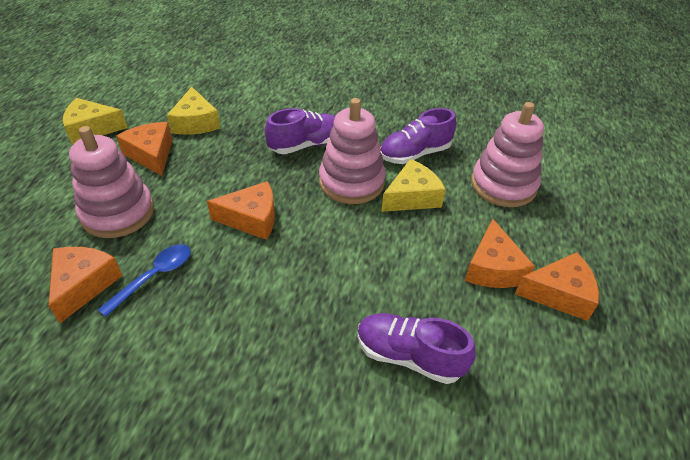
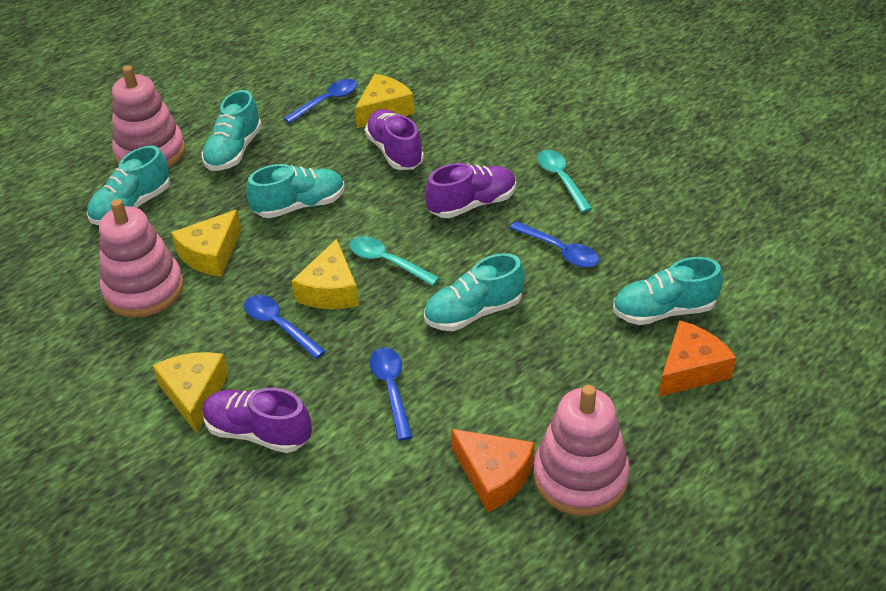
blue spoon: 1 -> 4
orange cheese: 5 -> 2
turquoise shoe: 0 -> 5
turquoise spoon: 0 -> 2
yellow cheese: 3 -> 4

